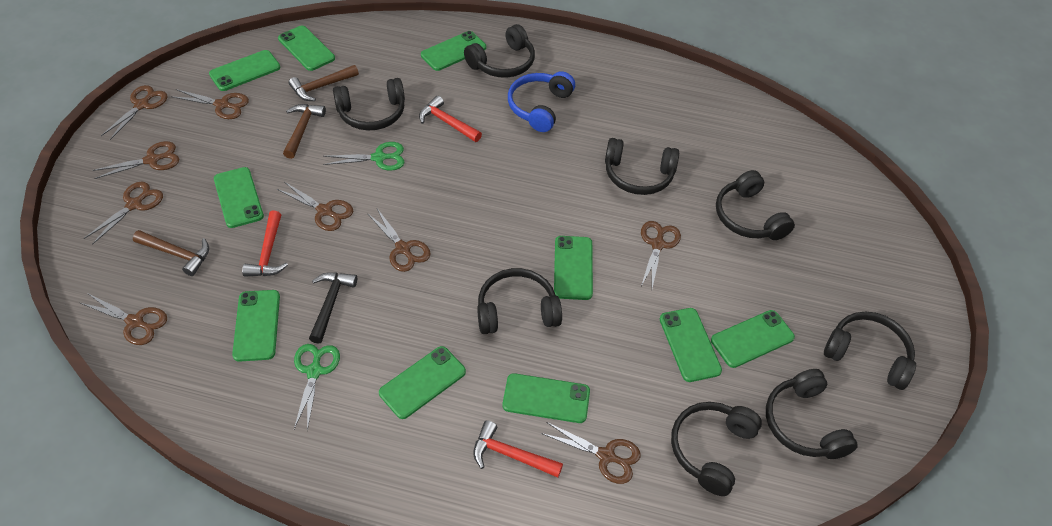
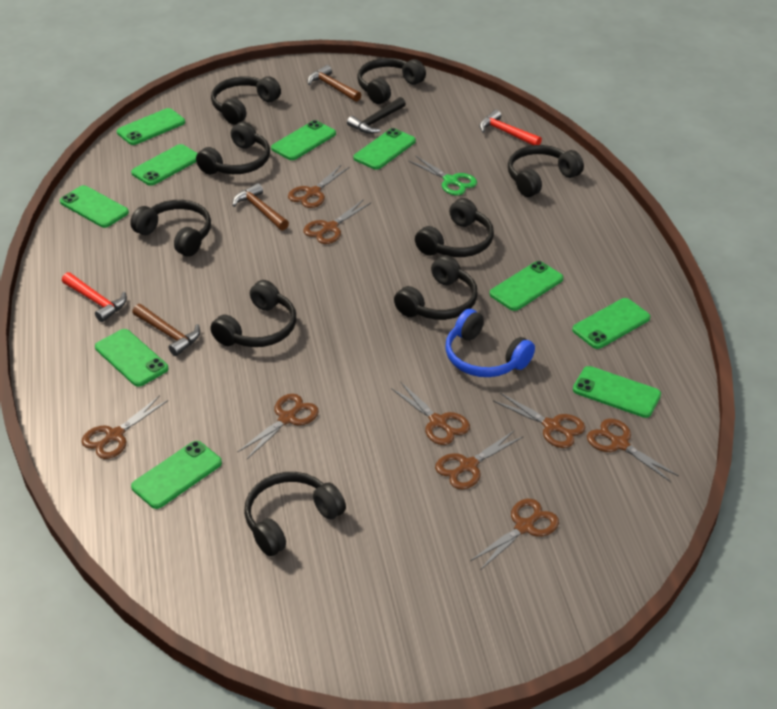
black headphones: 8 -> 9
green scissors: 2 -> 1
red hammer: 3 -> 2

